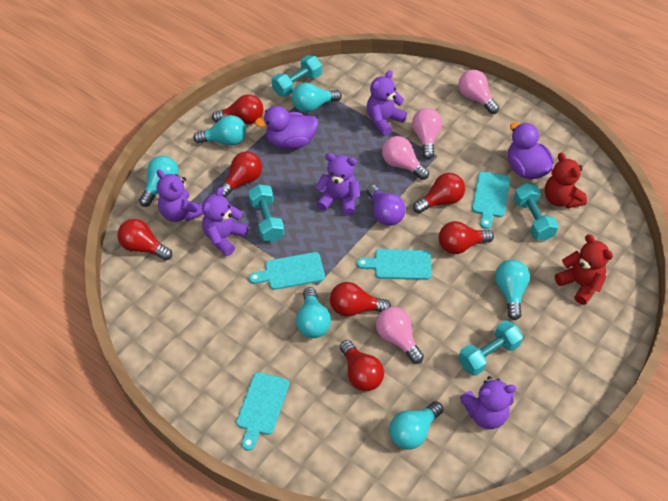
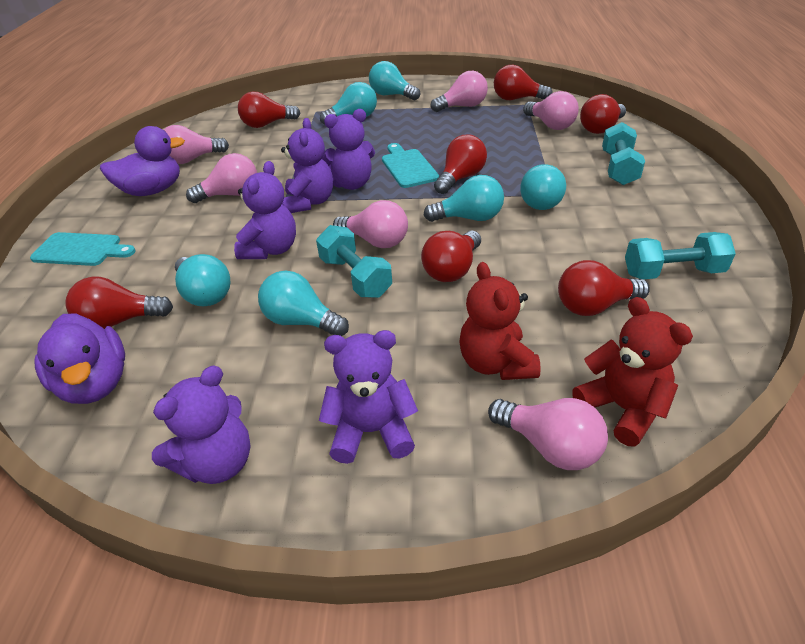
pink light bulb: 4 -> 6
purple light bulb: 1 -> 0
turquoise cutting board: 4 -> 2
turquoise dumbbell: 4 -> 3

